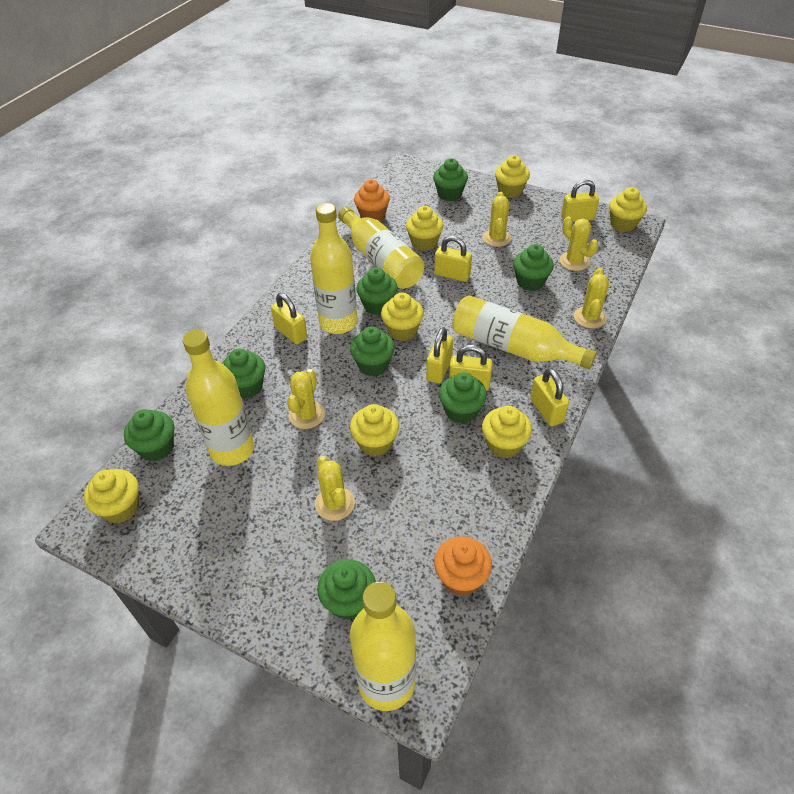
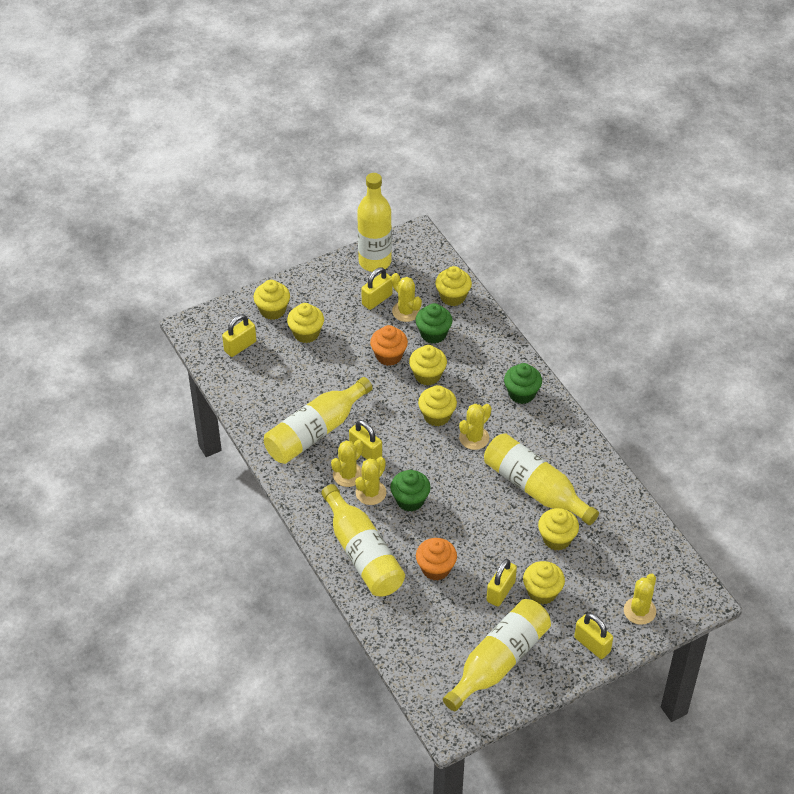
green cupcake: 8 -> 3
yellow padlock: 6 -> 5

